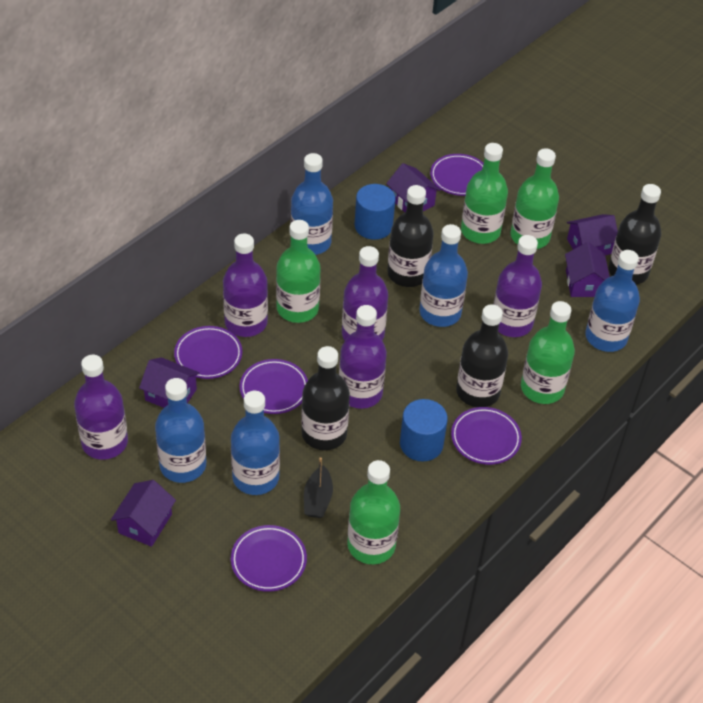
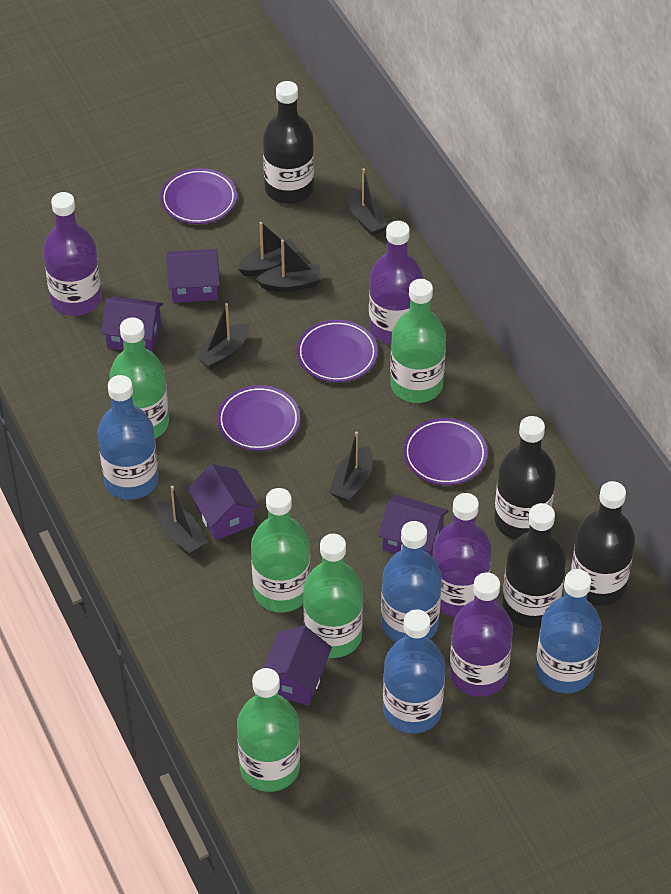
black boat: 1 -> 6
blue bottle: 5 -> 4
blue cylinder: 2 -> 0
purple bottle: 5 -> 4
purple plate: 5 -> 4

